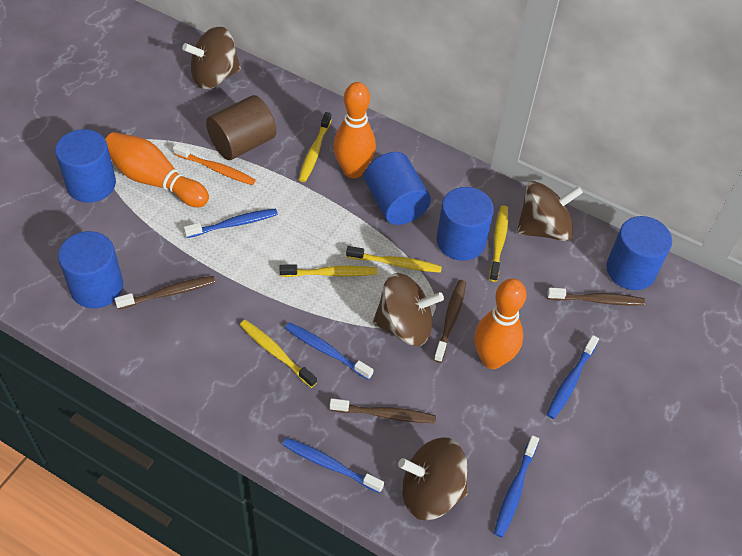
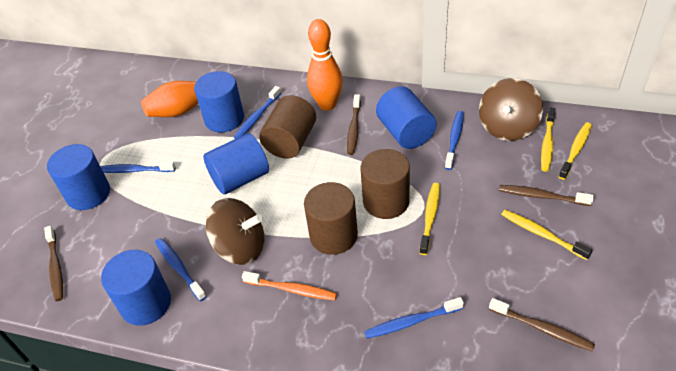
brown cylinder: 1 -> 3
brown spinning top: 4 -> 2
orange bowling pin: 3 -> 2
yellow toothbrush: 5 -> 4

